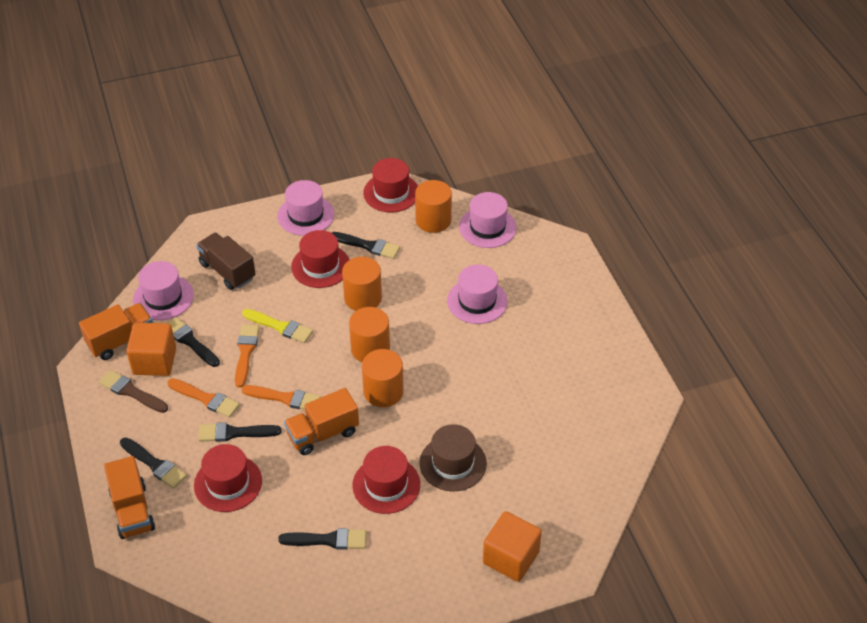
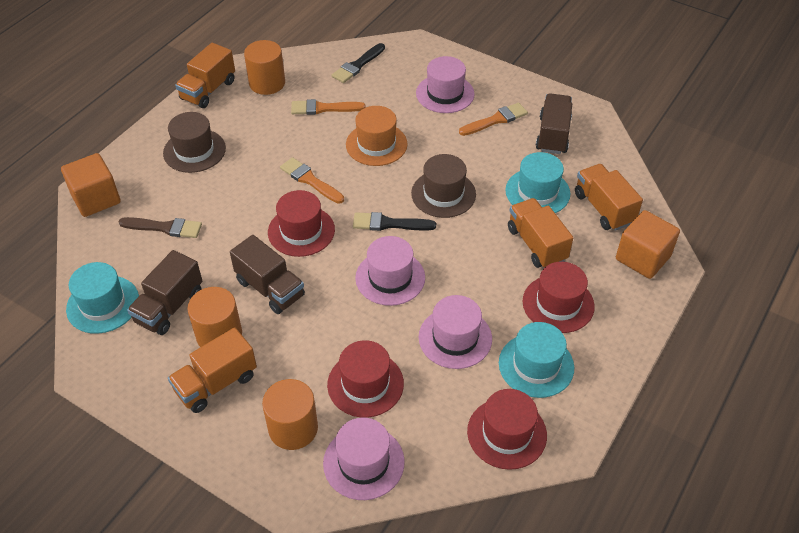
black brush: 5 -> 2
brown hat: 1 -> 2
brown truck: 1 -> 3
orange cylinder: 4 -> 3
orange hat: 0 -> 1
orange truck: 3 -> 4
turquoise hat: 0 -> 3
yellow brush: 1 -> 0

